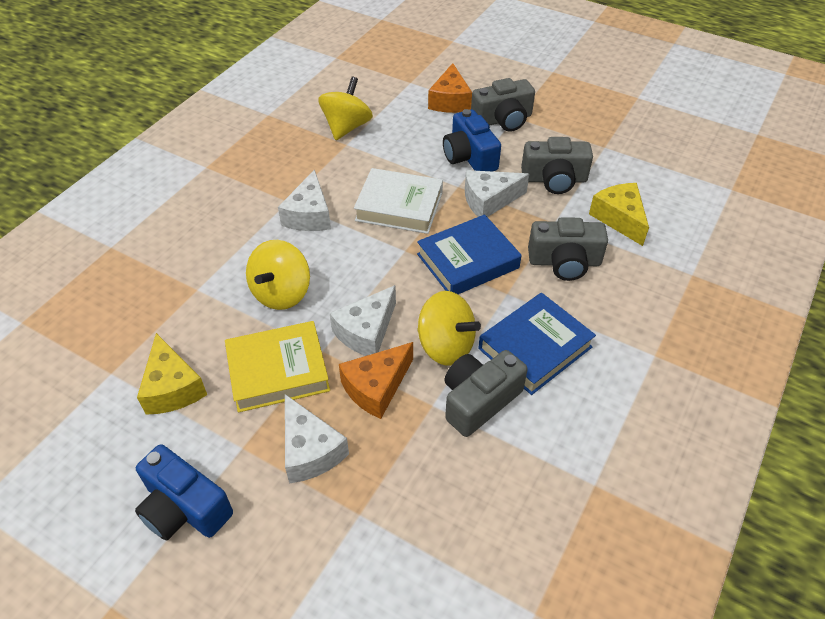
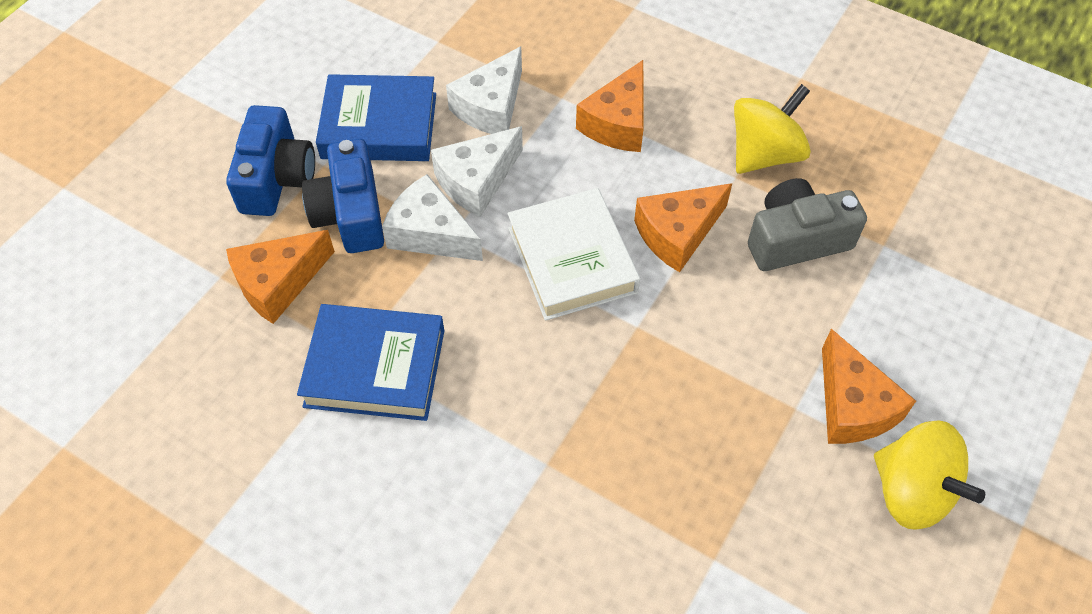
grey camera: 4 -> 1
orange cheese: 2 -> 4
white cheese: 4 -> 3
yellow book: 1 -> 0
yellow cheese: 2 -> 0
yellow spinning top: 3 -> 2

